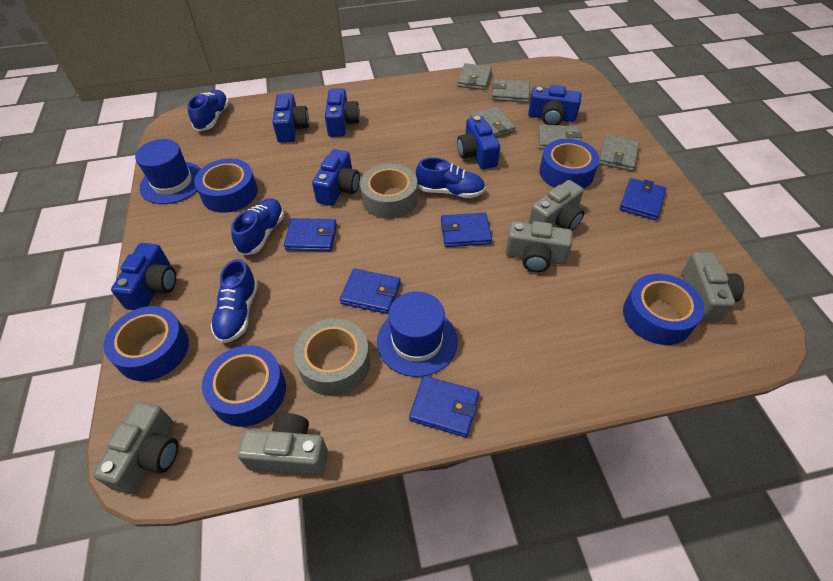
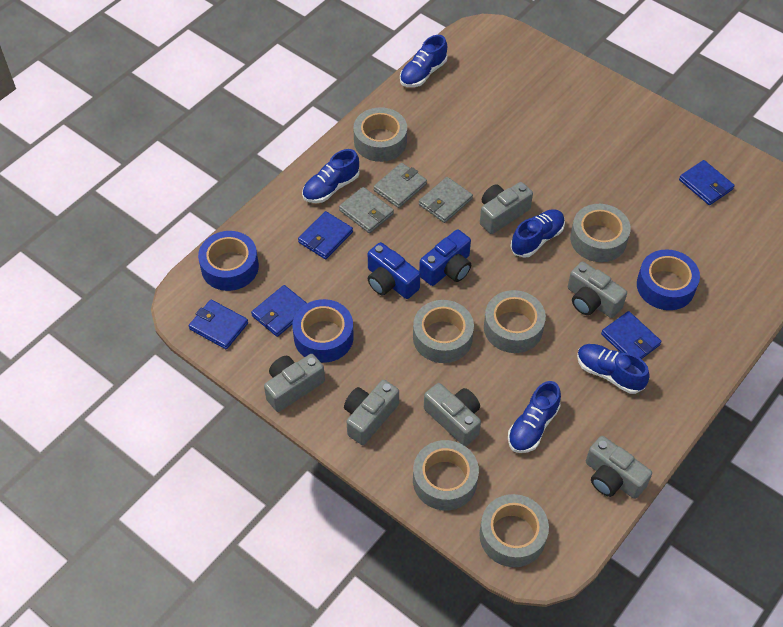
blue camera: 6 -> 2
blue hat: 2 -> 0
blue shoe: 4 -> 5
blue tape: 5 -> 3
grey camera: 5 -> 6
grey tape: 2 -> 6
grey wallet: 5 -> 3

